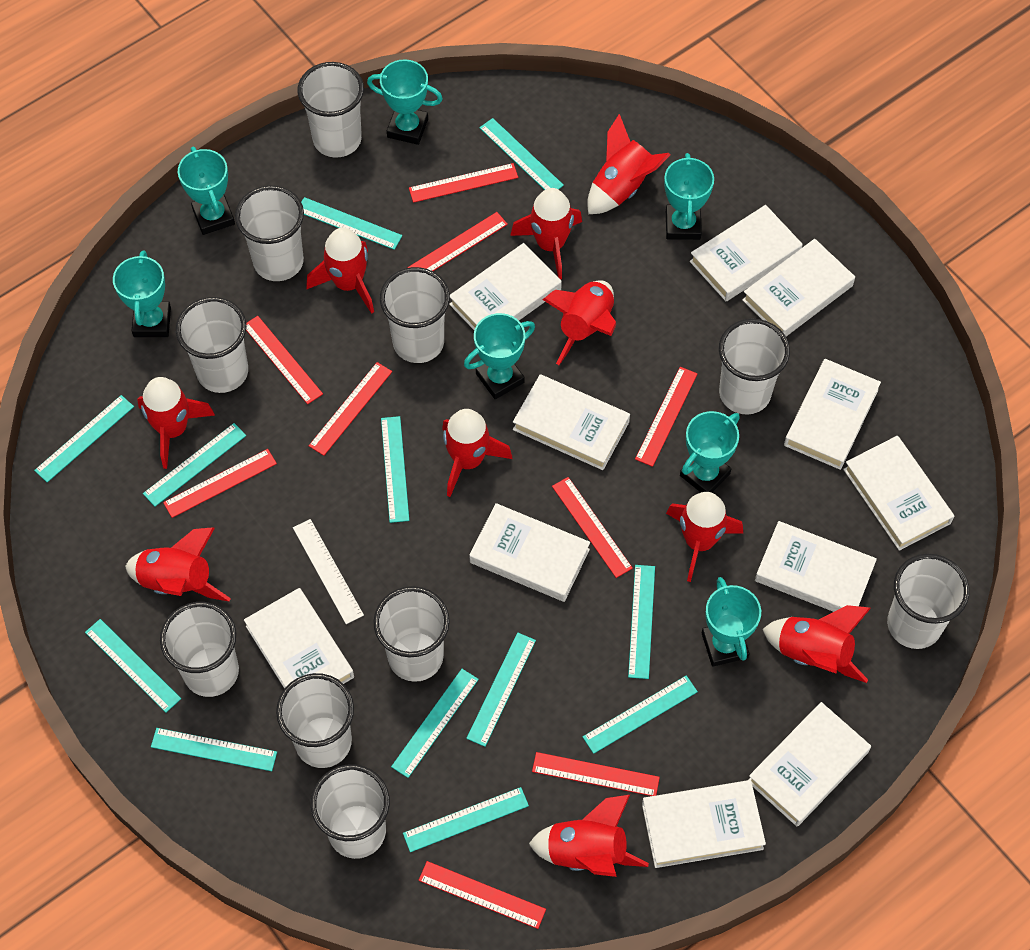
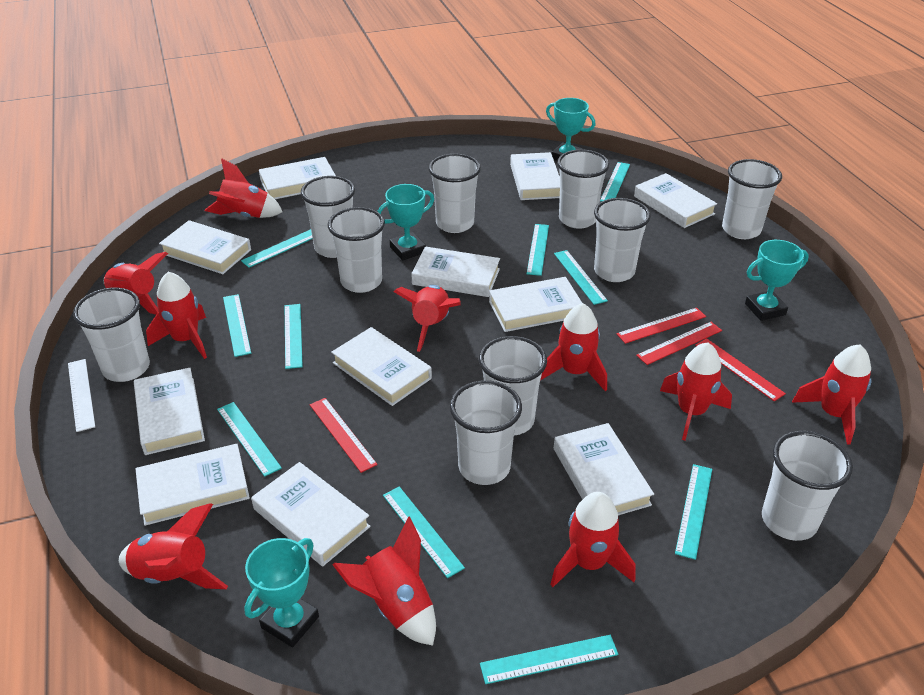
red ruler: 9 -> 4
turquoise ruler: 12 -> 10
turquoise trophy: 7 -> 4

